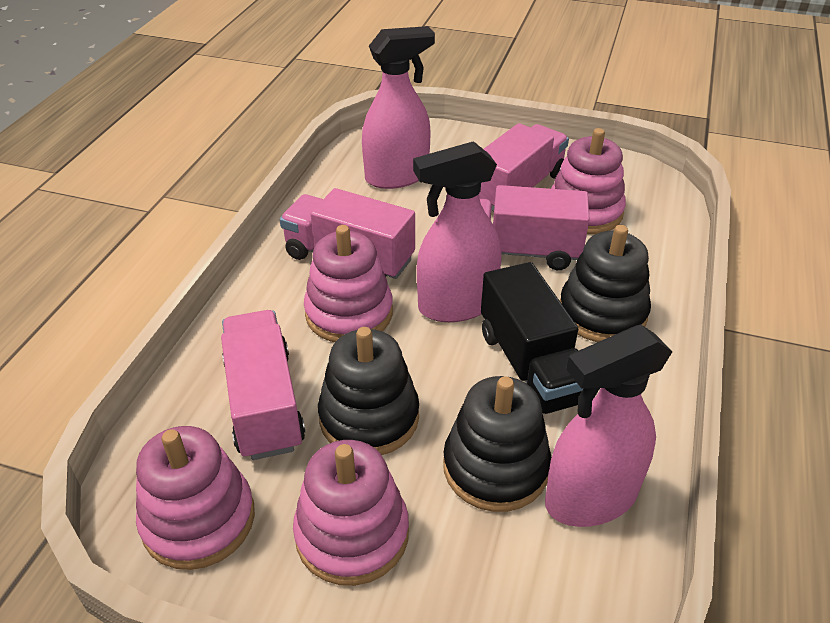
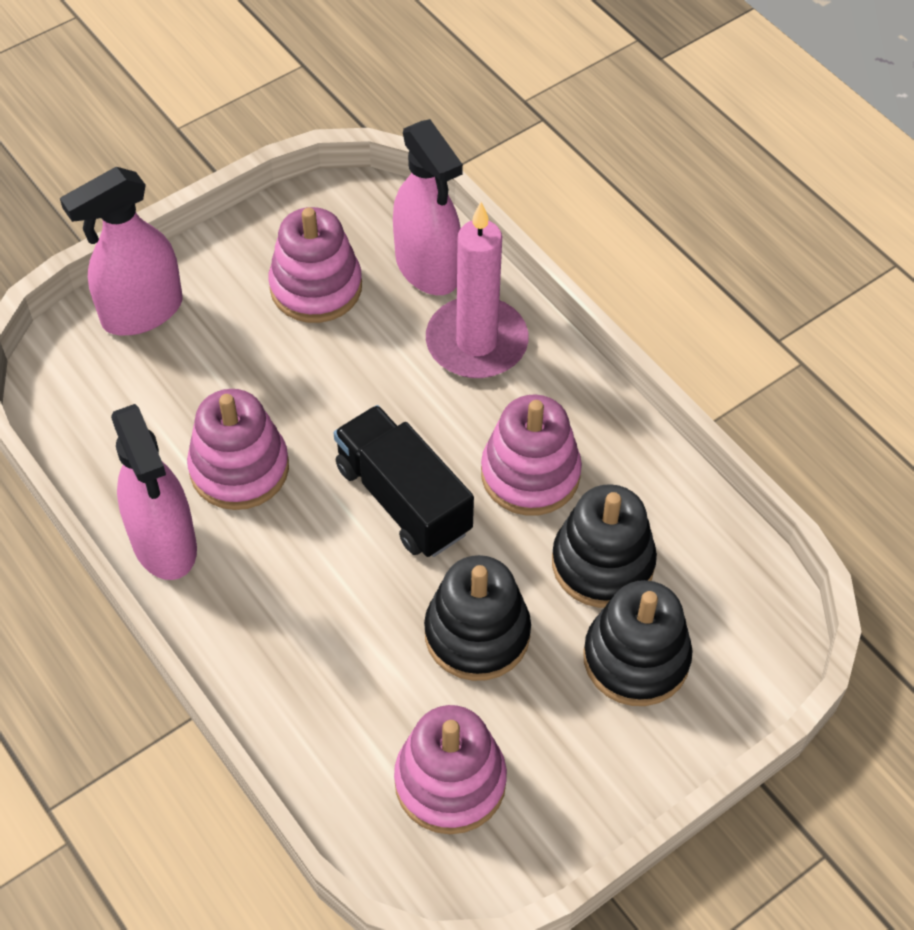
pink candle: 0 -> 1
pink truck: 4 -> 0

